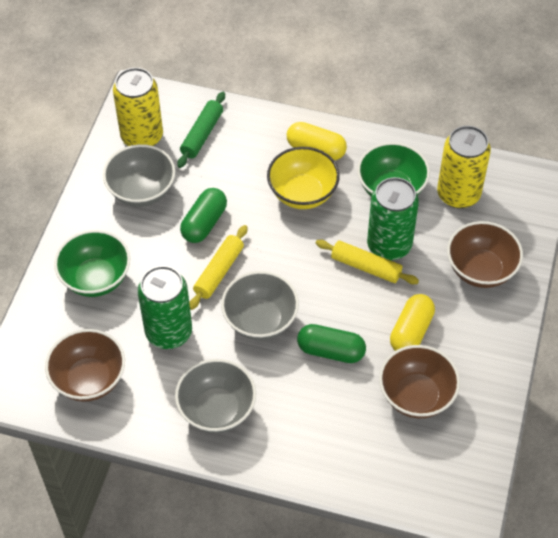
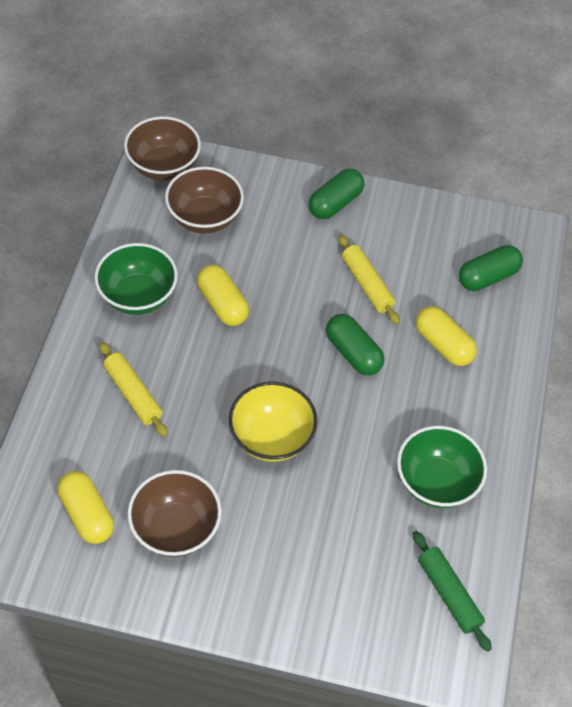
green can: 2 -> 0
green capsule: 2 -> 3
grey bowl: 3 -> 0
yellow can: 2 -> 0
yellow capsule: 2 -> 3

